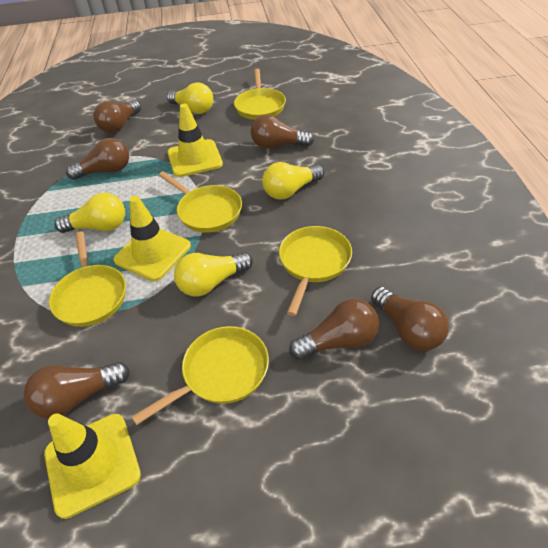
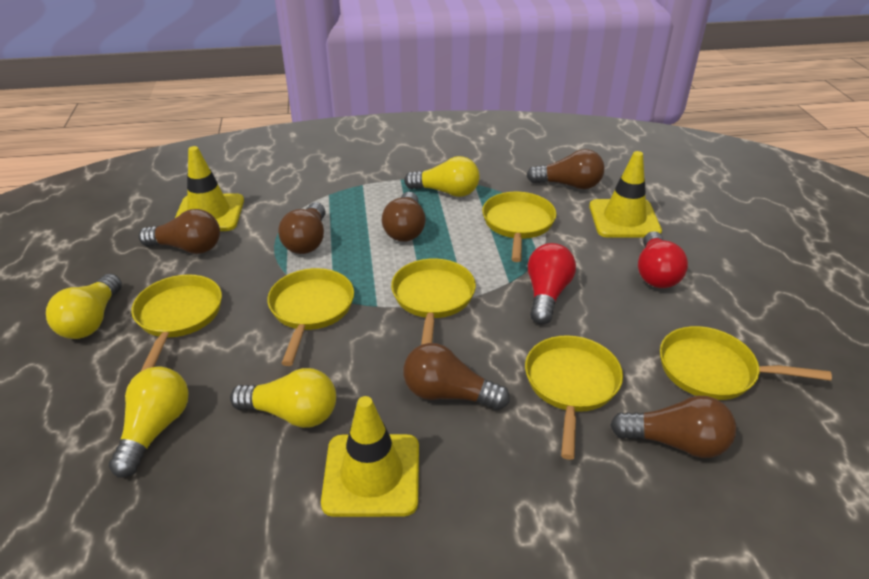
red light bulb: 0 -> 2
yellow pan: 5 -> 6

